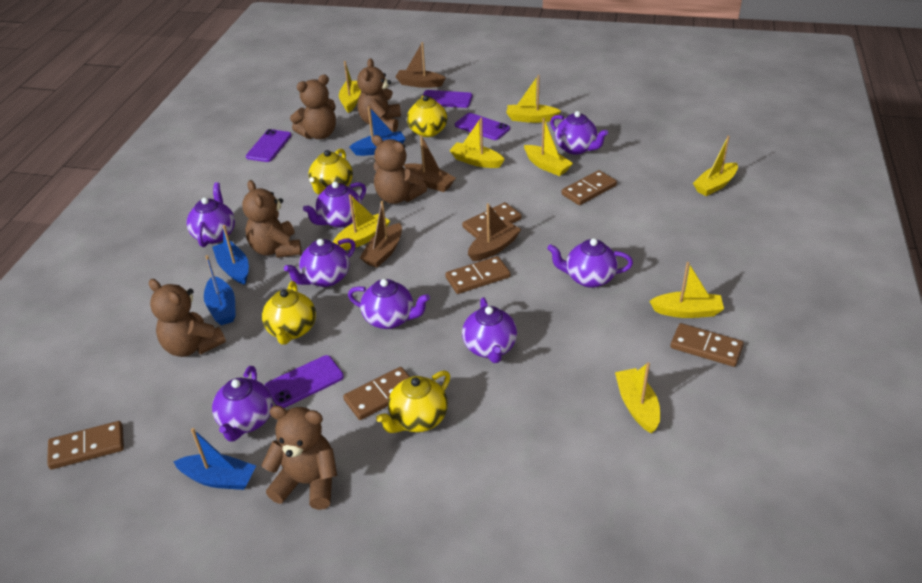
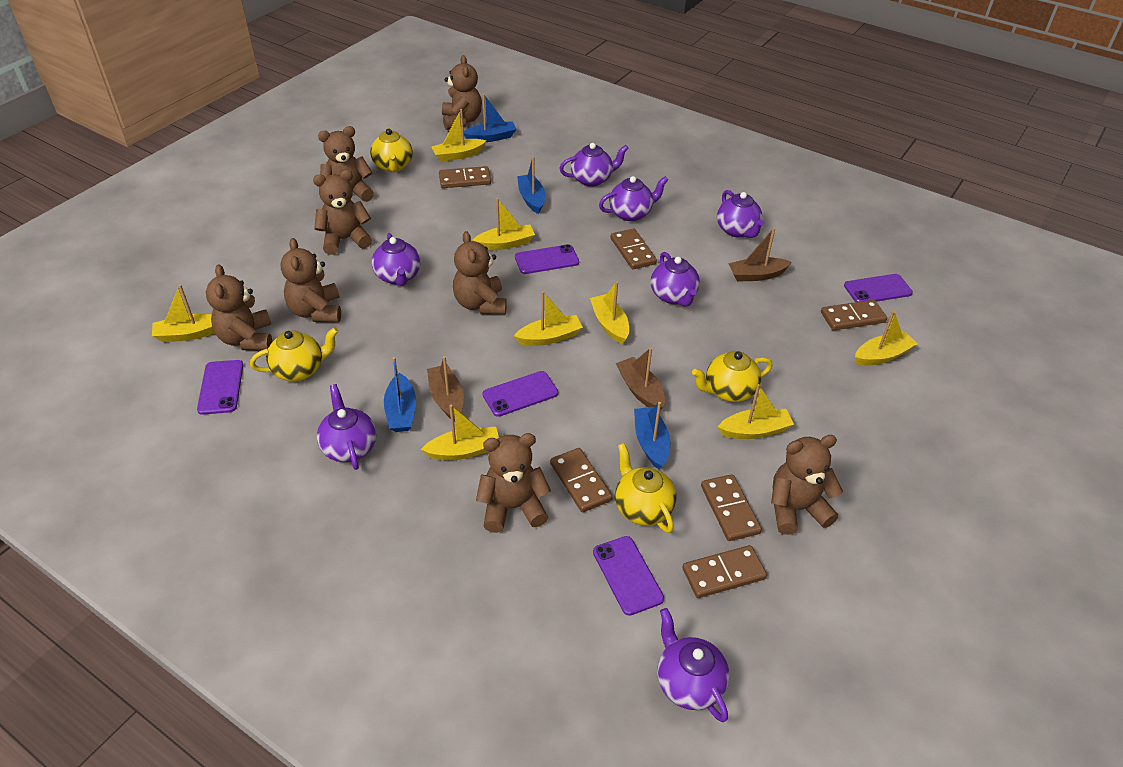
brown boat: 4 -> 3
brown teddy bear: 6 -> 8
purple phone: 4 -> 5
purple teapot: 8 -> 7

